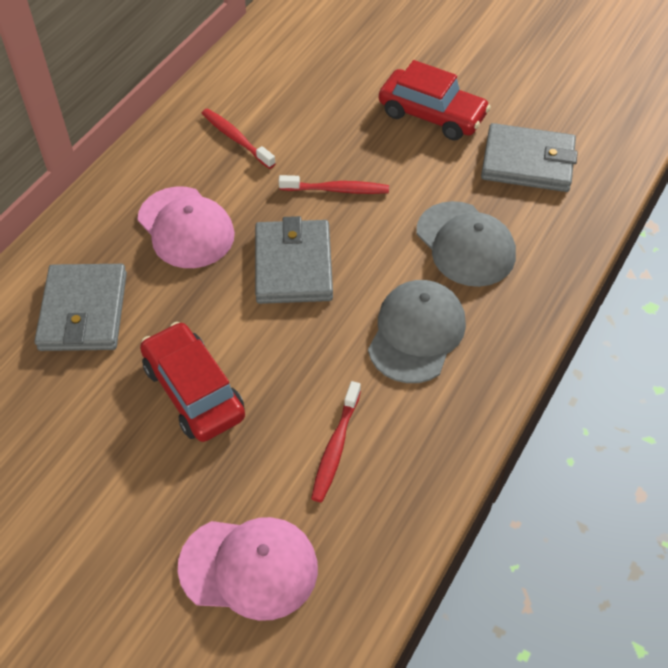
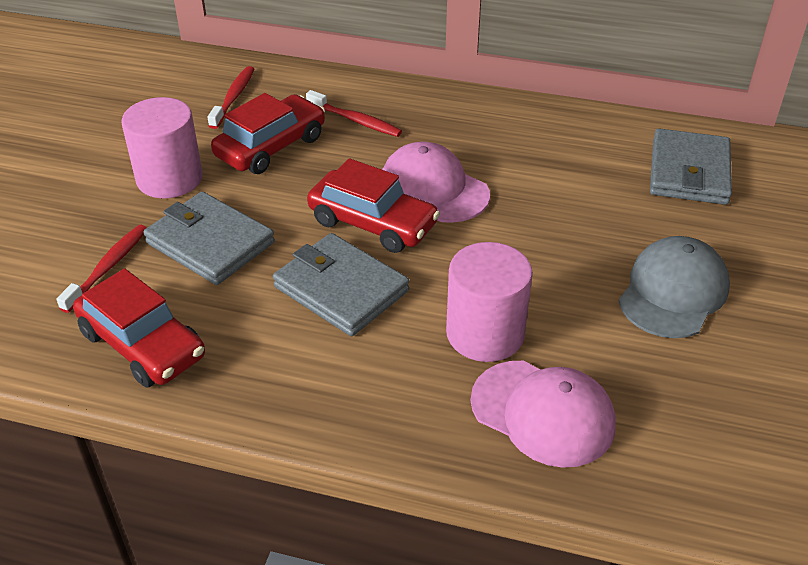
grey cap: 2 -> 1
pink cylinder: 0 -> 2
red car: 2 -> 3

